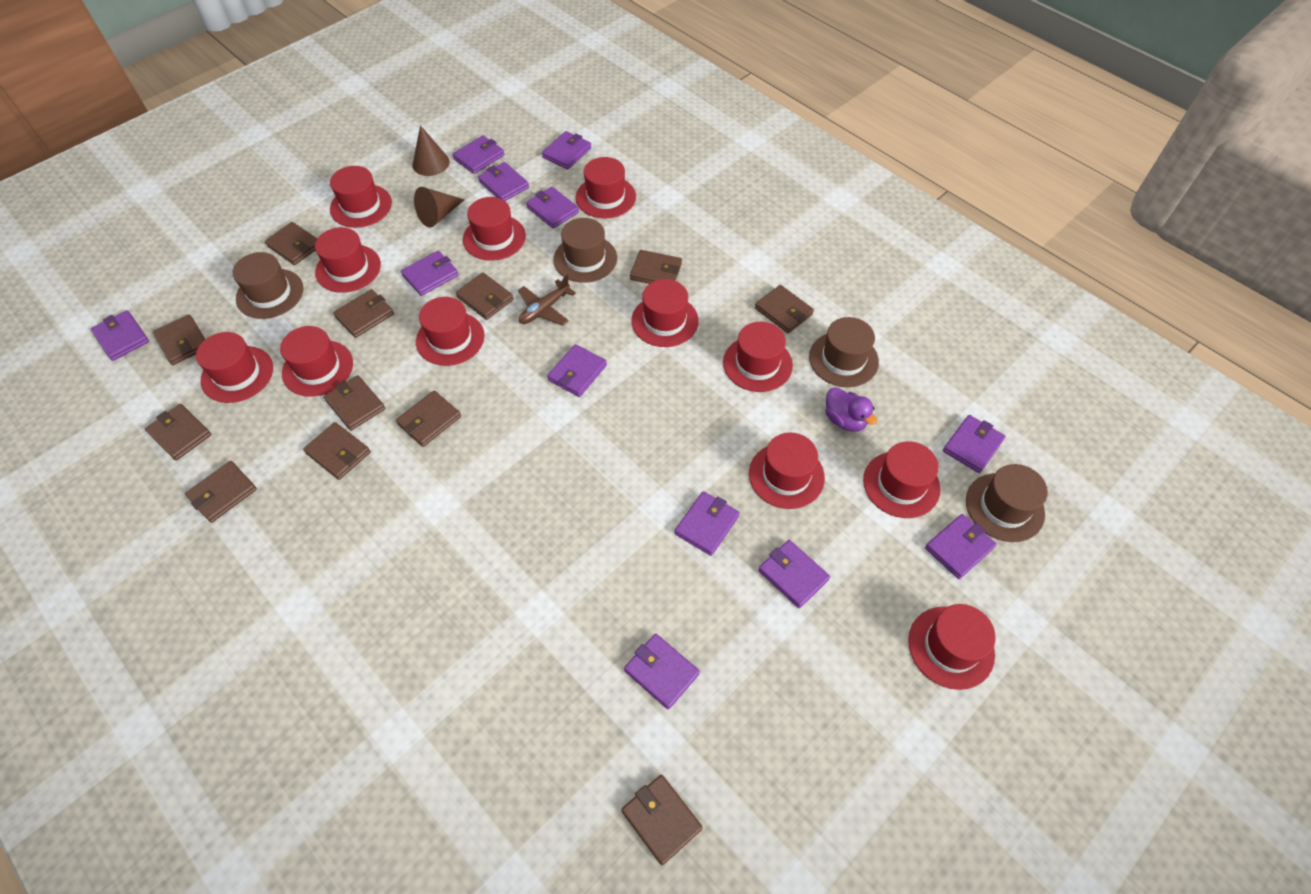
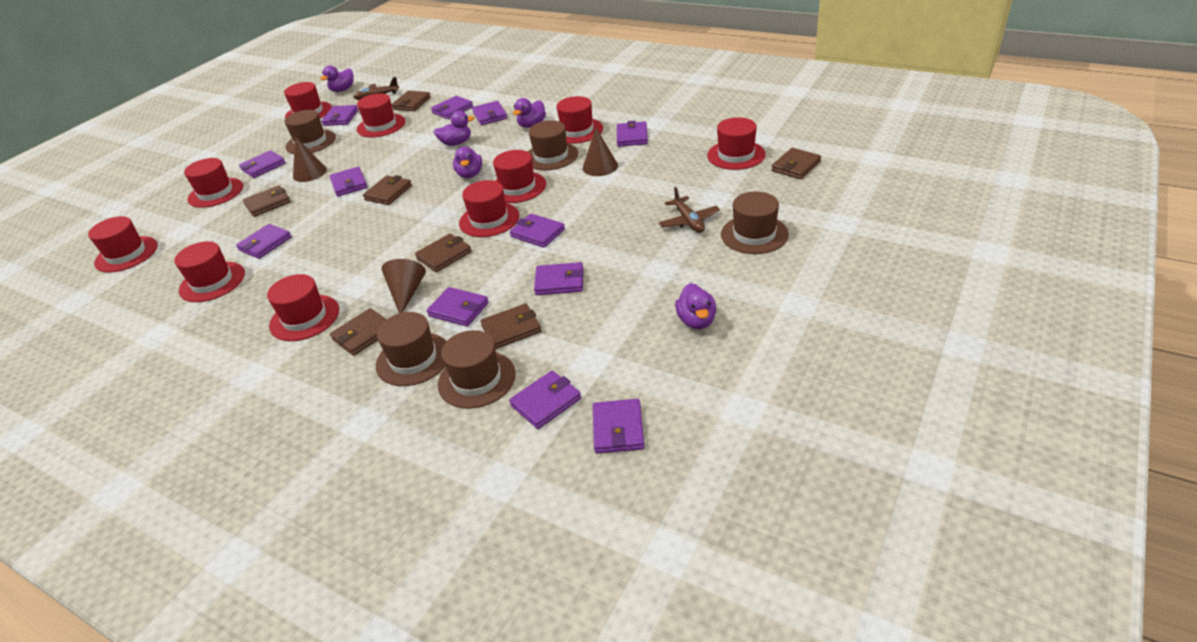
brown cone: 2 -> 3
brown hat: 4 -> 5
brown plane: 1 -> 2
brown wallet: 12 -> 7
purple duck: 1 -> 5
red hat: 12 -> 10

